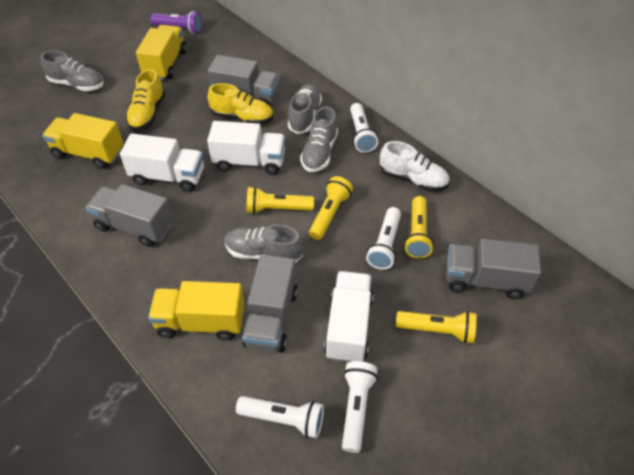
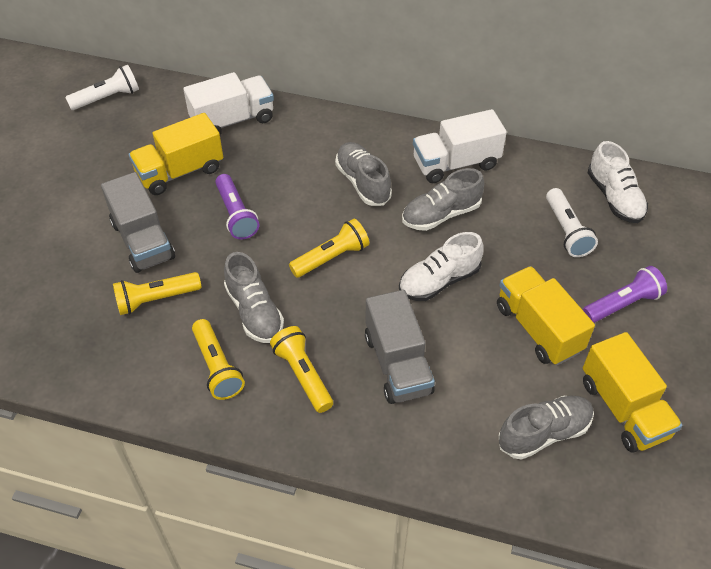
grey truck: 4 -> 2
purple flashlight: 1 -> 2
white flashlight: 4 -> 2
white shoe: 1 -> 2
white truck: 3 -> 2
yellow shoe: 2 -> 0

